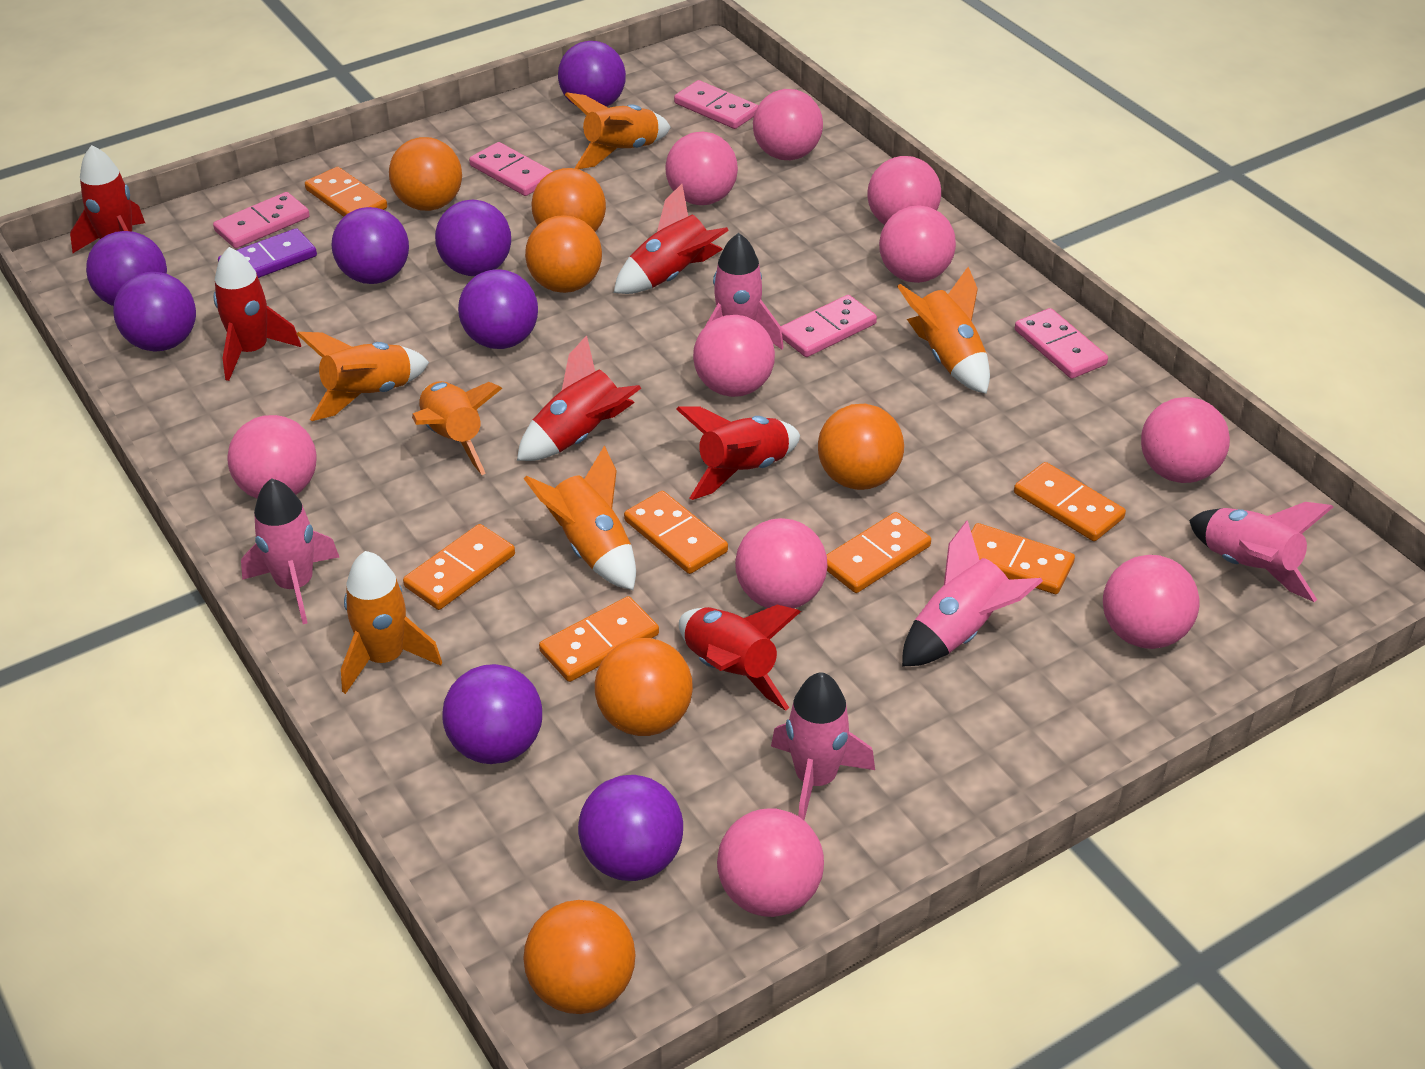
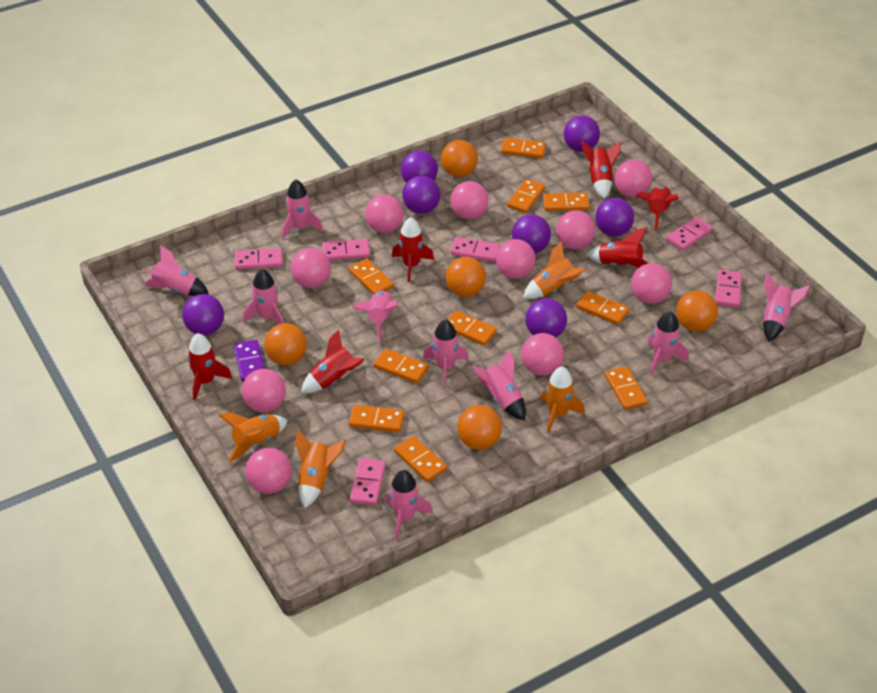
orange ball: 6 -> 5
orange domino: 7 -> 10
orange rocket: 6 -> 4
pink domino: 5 -> 6
pink rocket: 5 -> 9
purple ball: 8 -> 7

